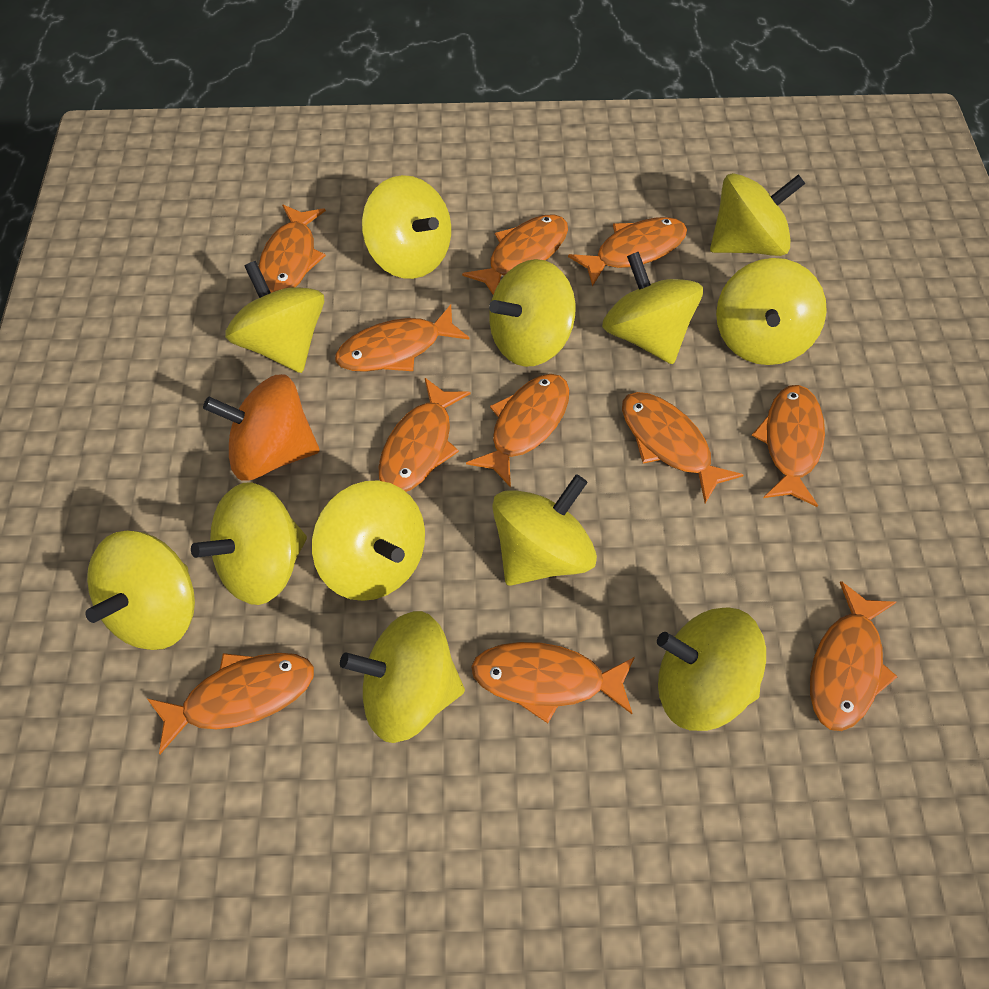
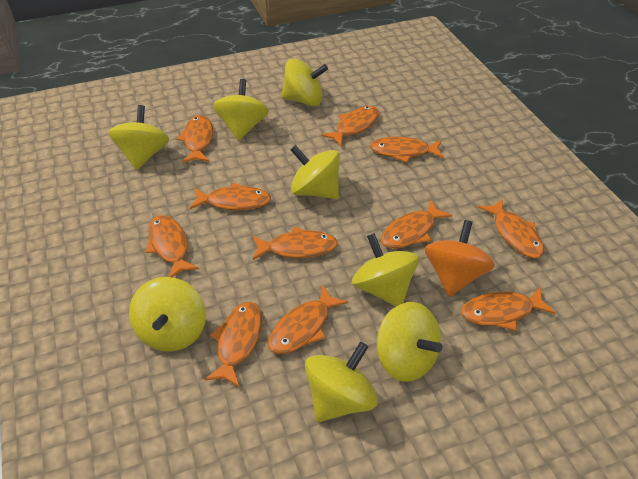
yellow spinning top: 12 -> 8

